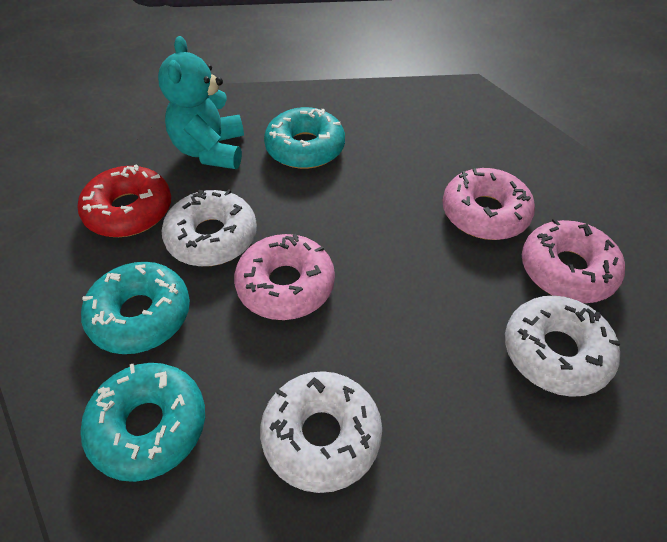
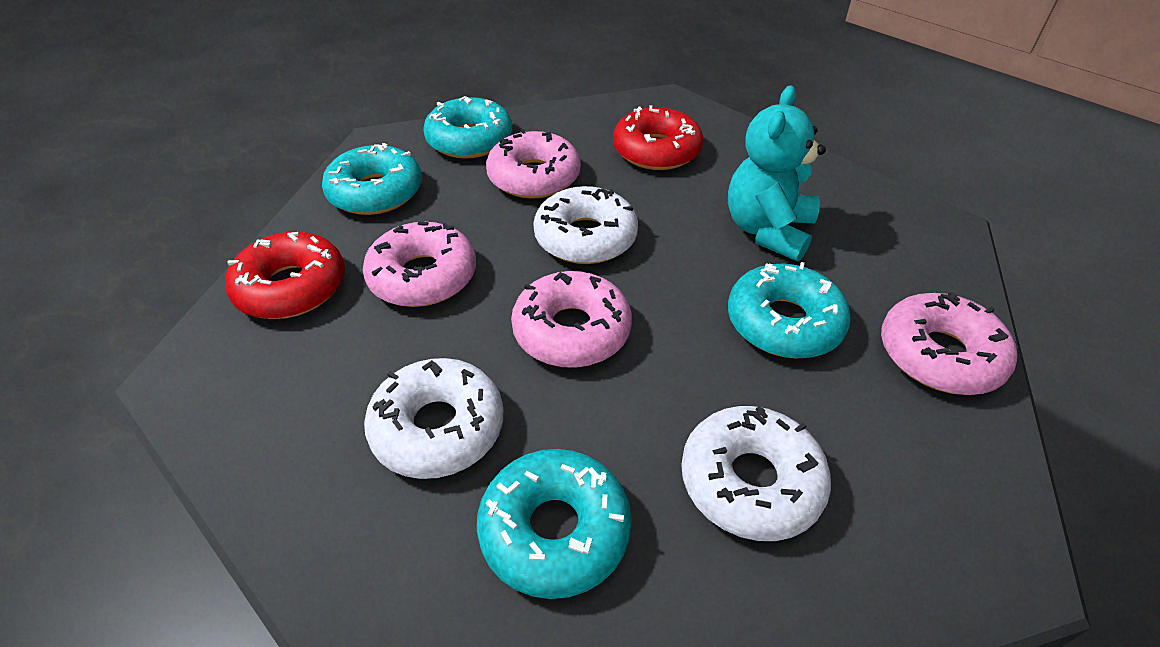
pink donut: 3 -> 4
red donut: 1 -> 2
turquoise donut: 3 -> 4

